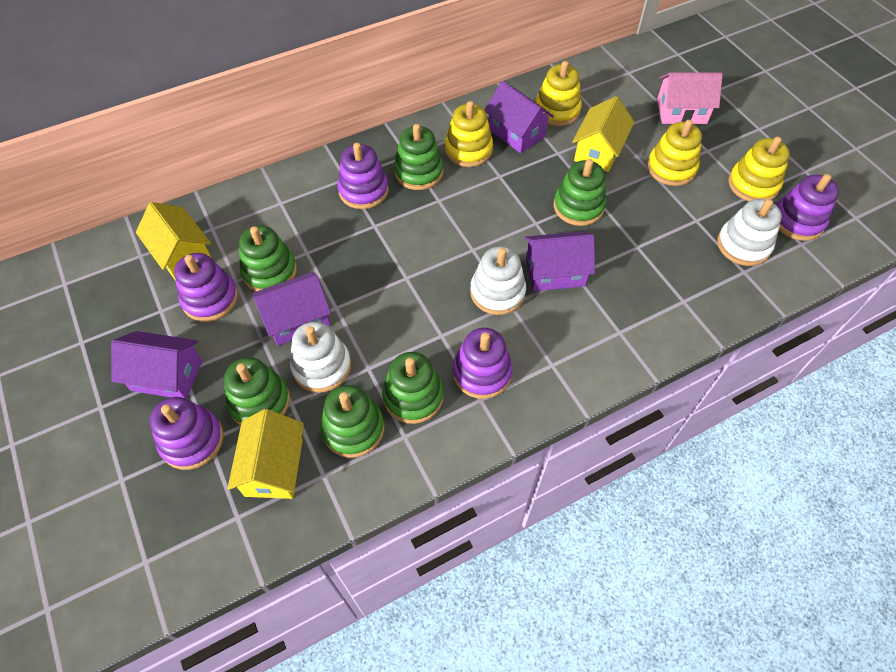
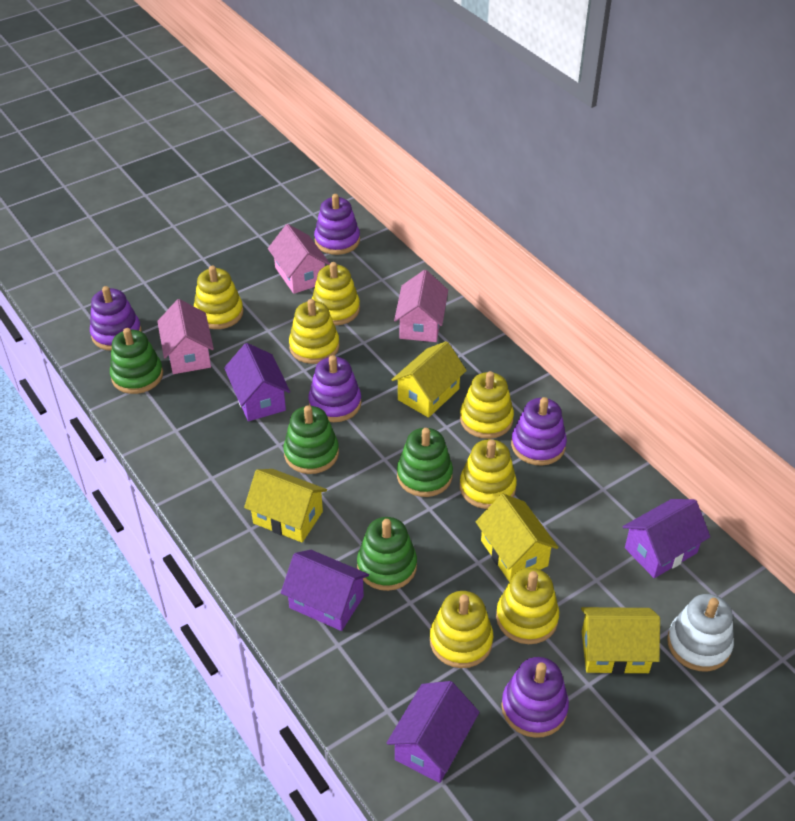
green stacking toy: 6 -> 4
pink house: 1 -> 3
white stacking toy: 3 -> 1
yellow house: 3 -> 4
yellow stacking toy: 4 -> 7

